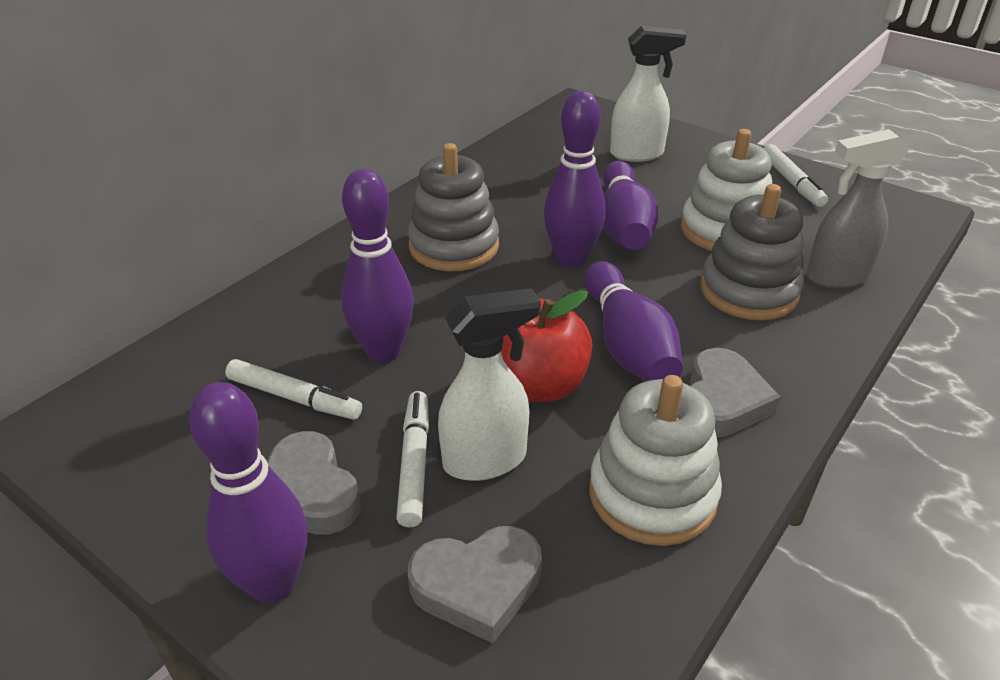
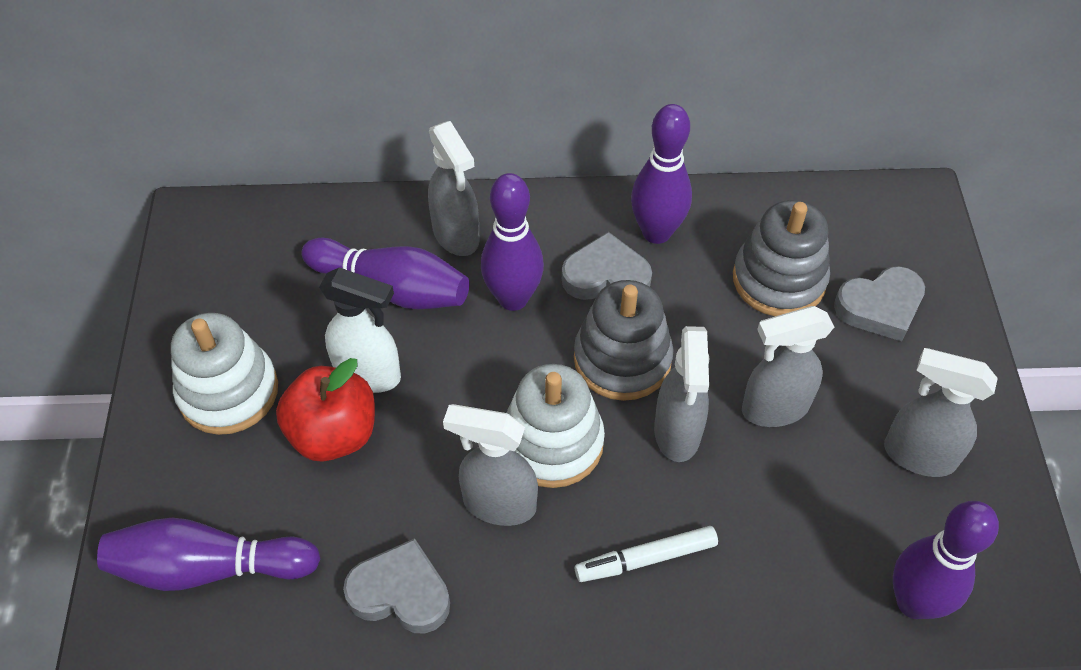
grey spray bottle: 1 -> 5
white marker: 3 -> 1
white spray bottle: 2 -> 1

